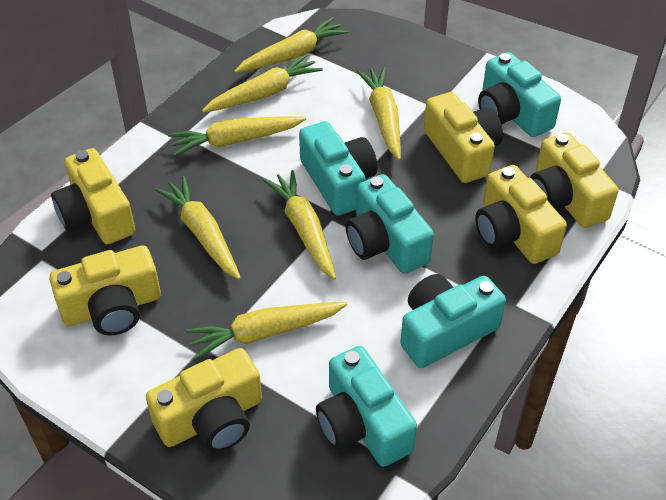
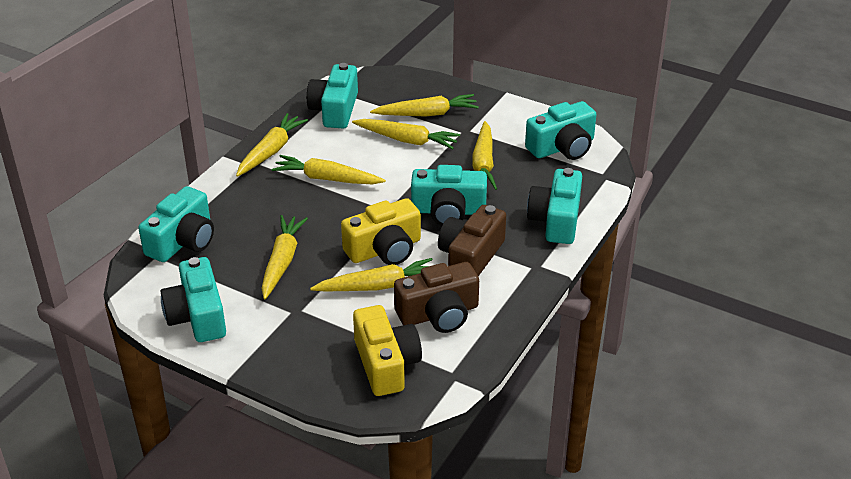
brown camera: 0 -> 2
turquoise camera: 5 -> 6
yellow camera: 6 -> 2

